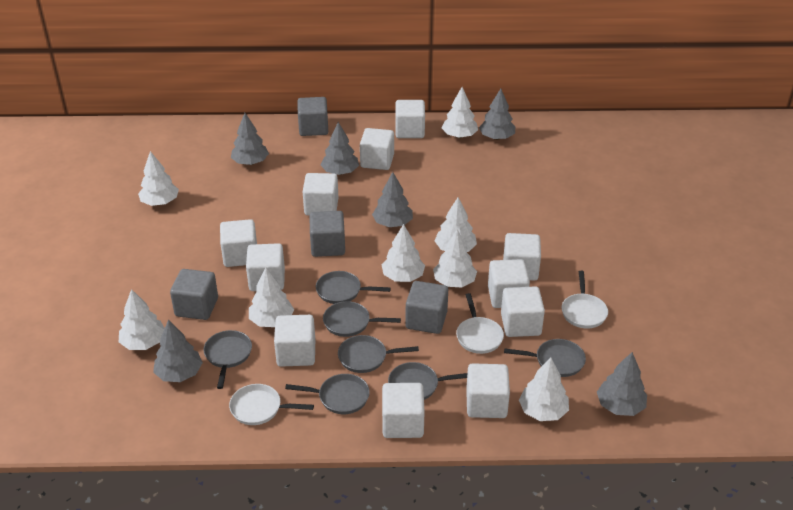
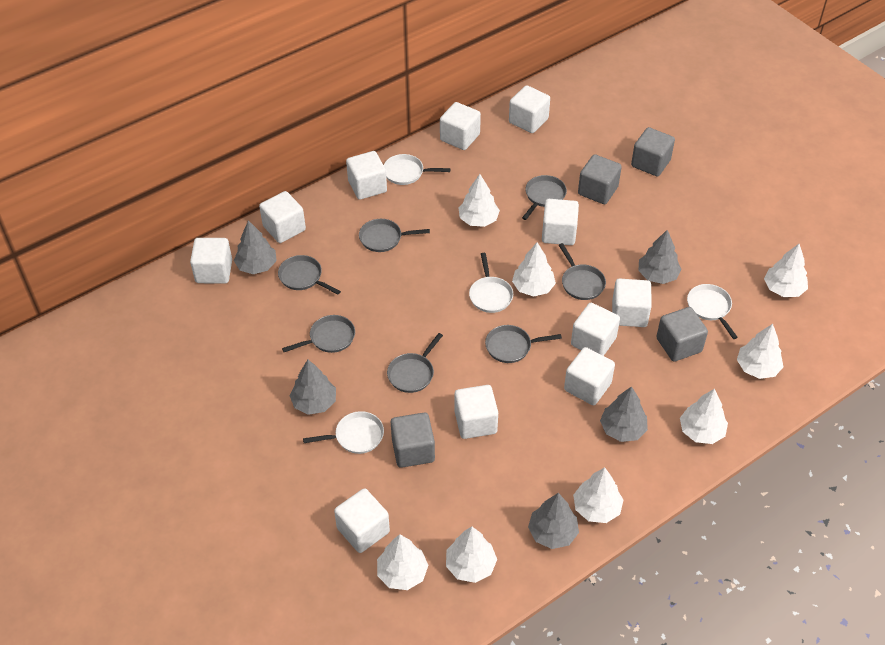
grey tree: 6 -> 5
white pan: 3 -> 4

